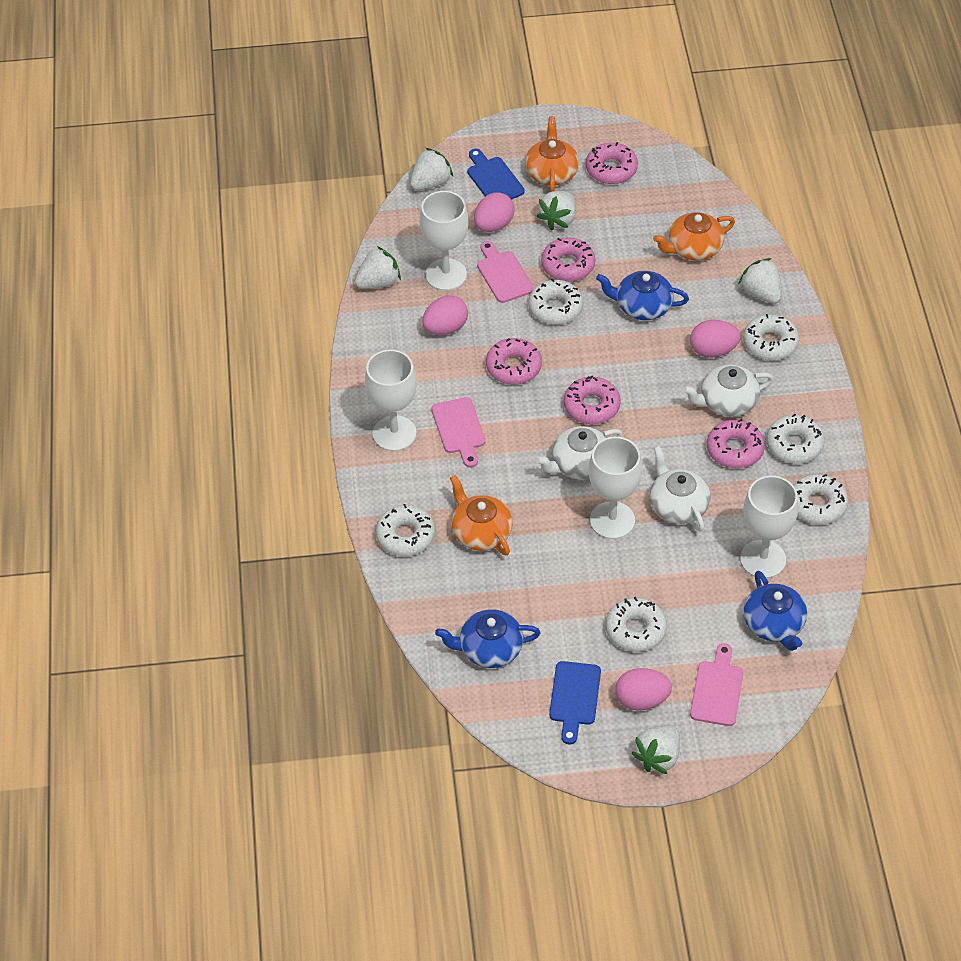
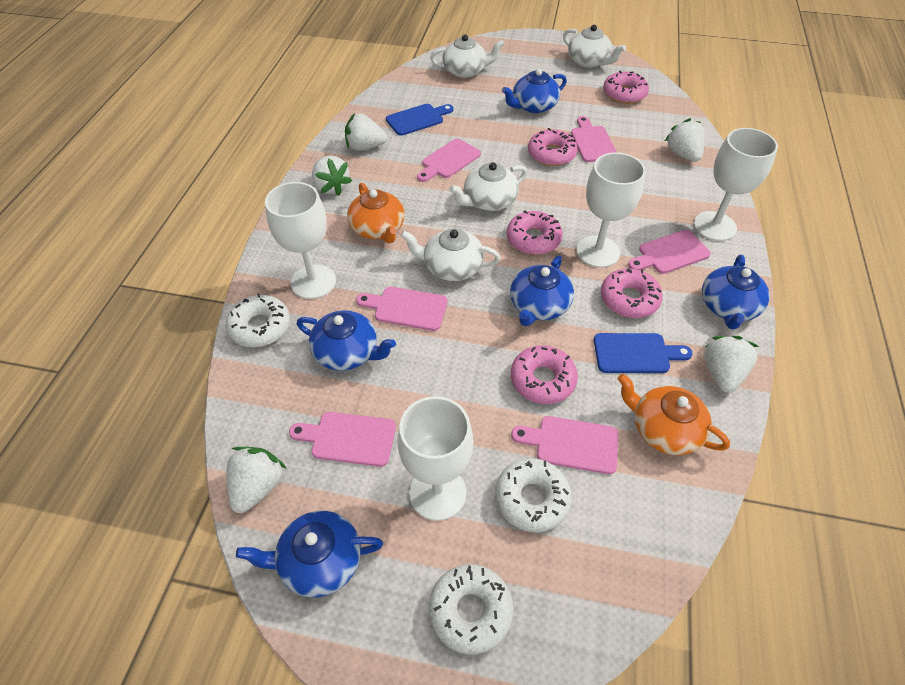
blue teapot: 3 -> 5
orange teapot: 3 -> 2
pink cutting board: 3 -> 6
pink egg: 4 -> 0
white donut: 6 -> 3
white teapot: 3 -> 4

